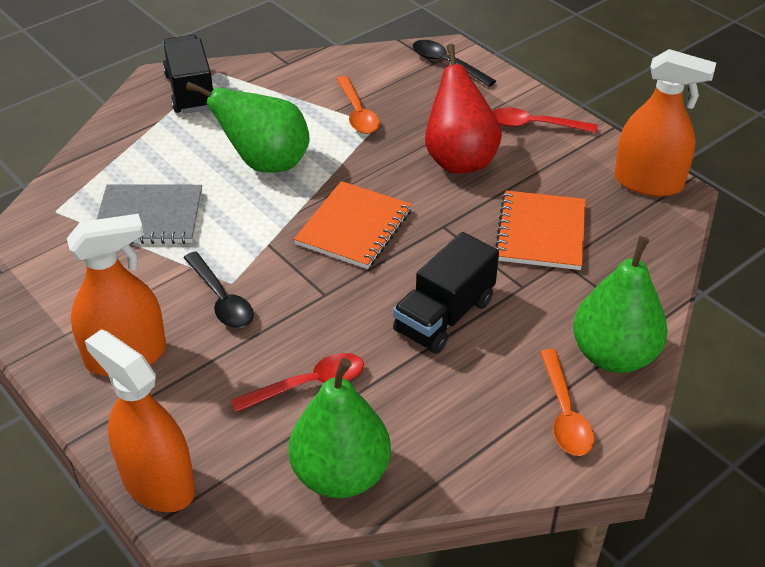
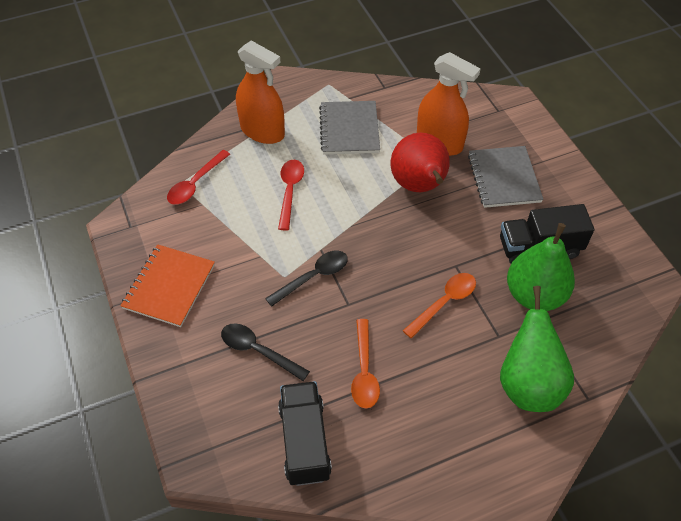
green pear: 3 -> 2
grey notebook: 1 -> 2
orange notebook: 2 -> 1
orange spray bottle: 3 -> 2

